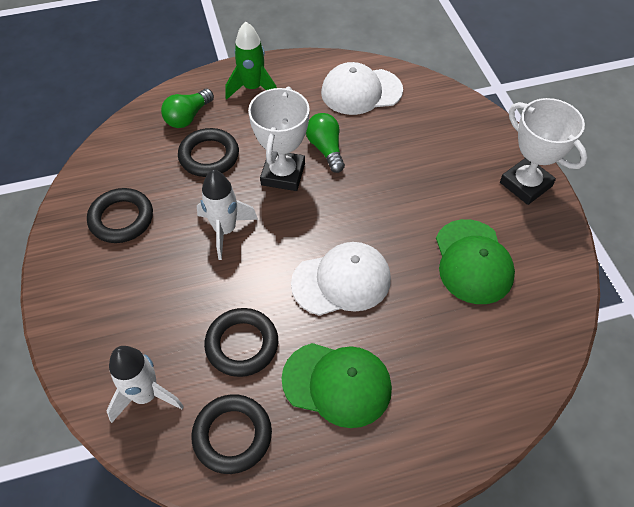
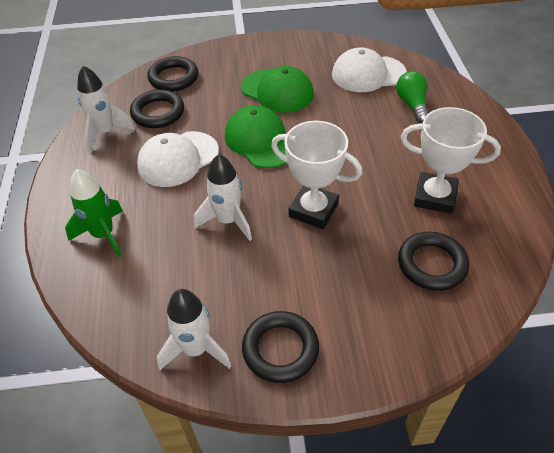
green light bulb: 2 -> 1
white rocket: 2 -> 3

